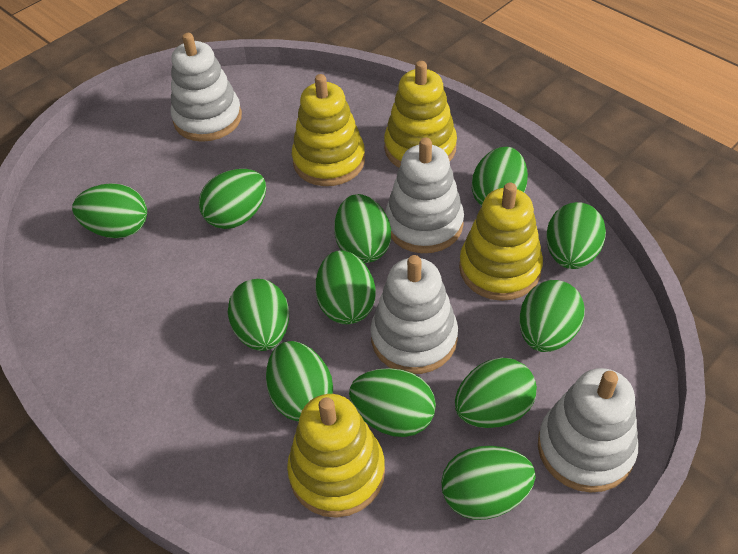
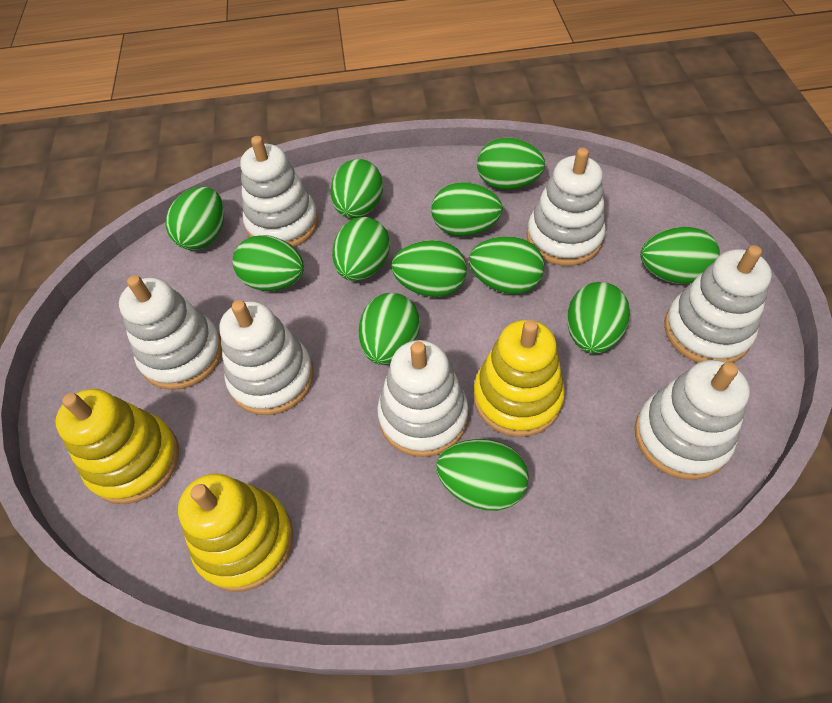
white stacking toy: 4 -> 7
yellow stacking toy: 4 -> 3

